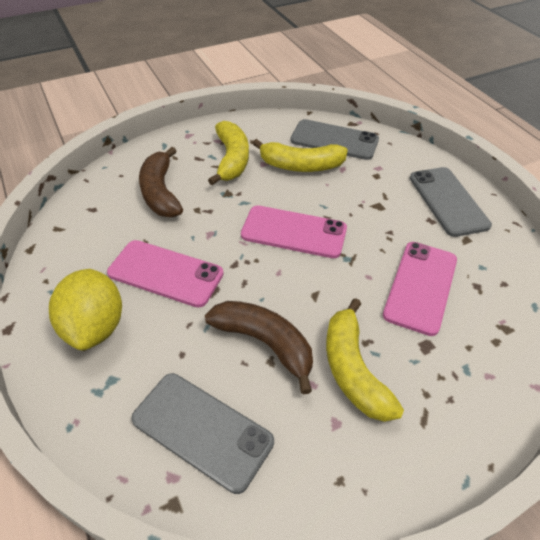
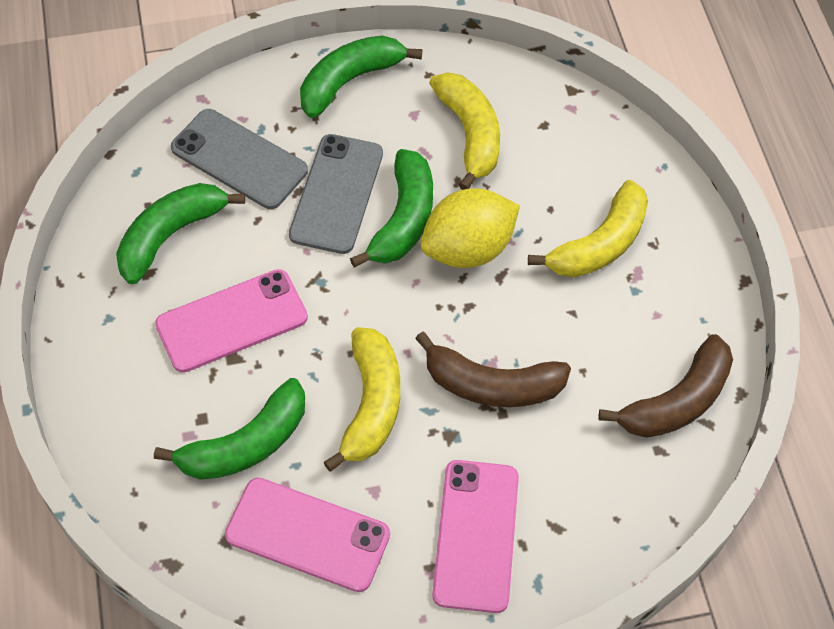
green banana: 0 -> 4
grey phone: 3 -> 2

